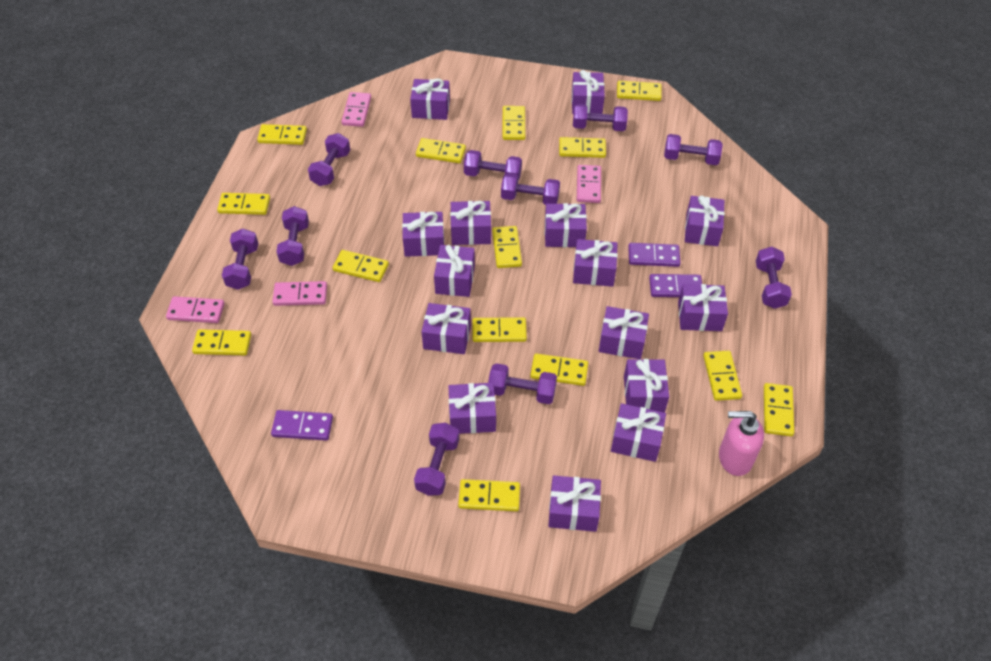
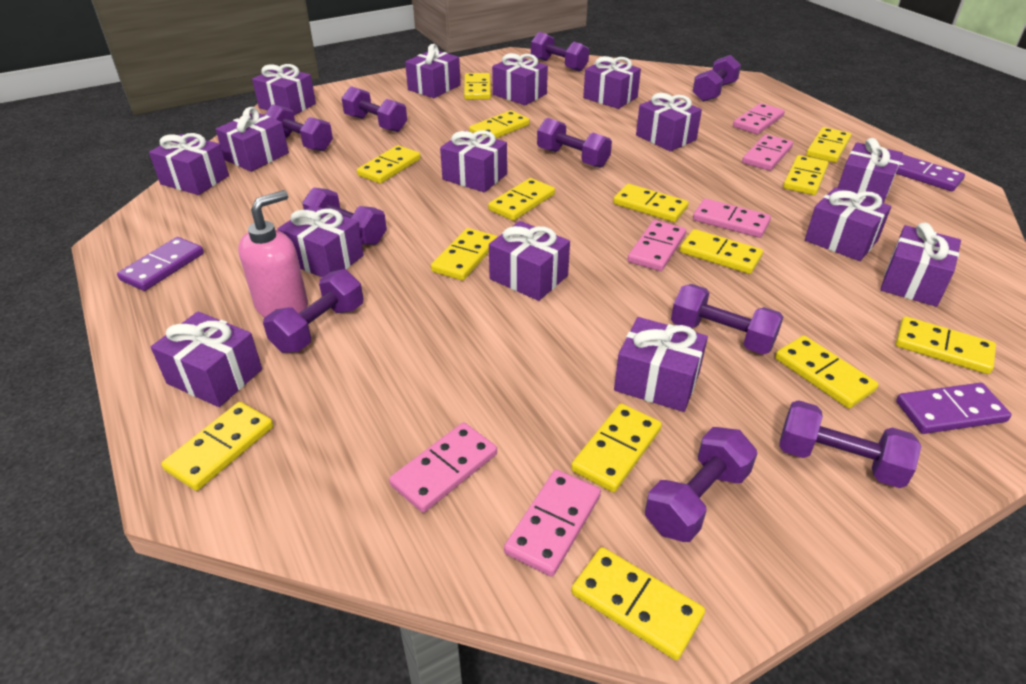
pink domino: 4 -> 6

